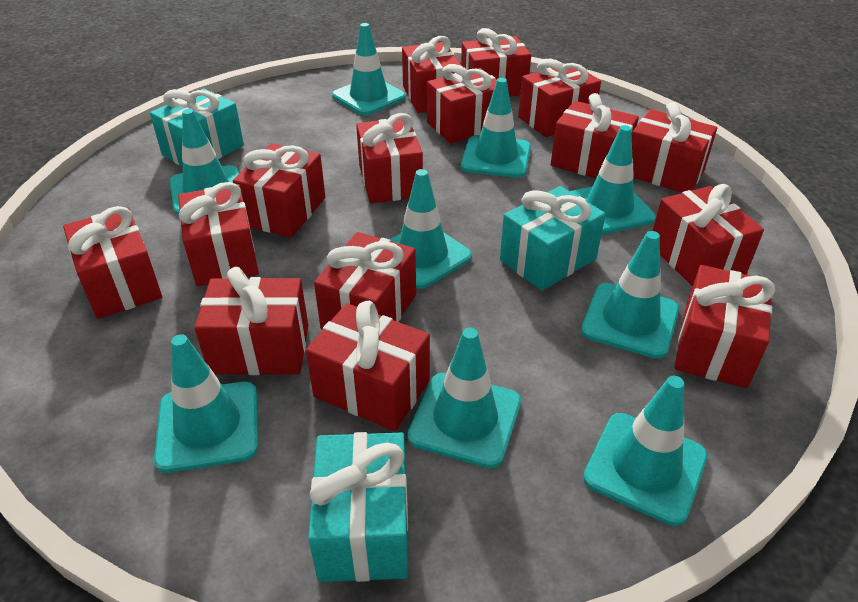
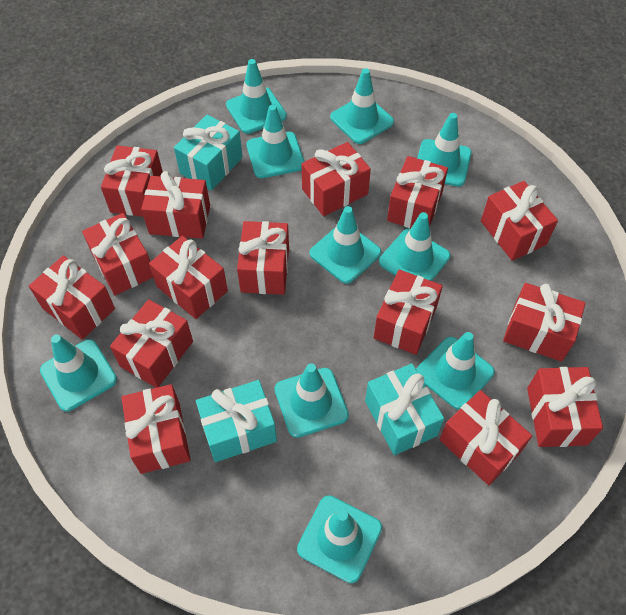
turquoise traffic cone: 9 -> 10

